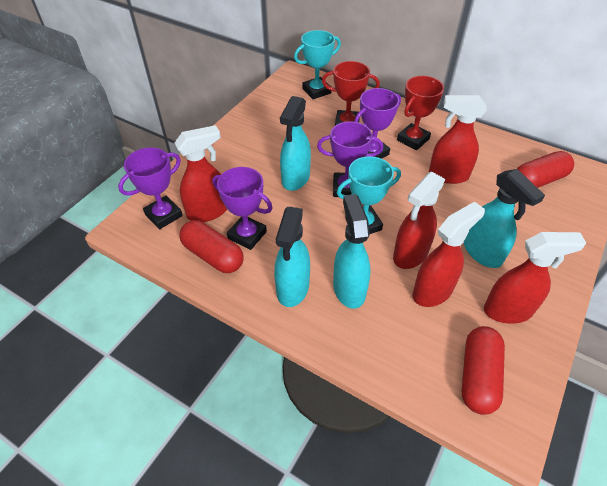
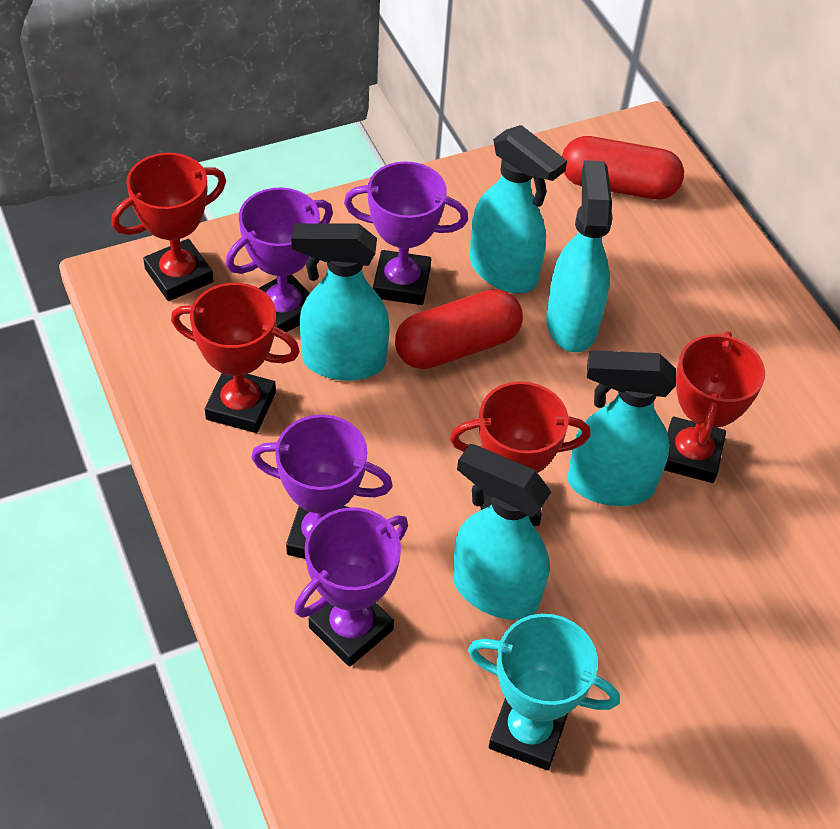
red capsule: 3 -> 2
red spray bottle: 5 -> 0
red trophy: 2 -> 4
turquoise spray bottle: 4 -> 5
turquoise trophy: 2 -> 1

